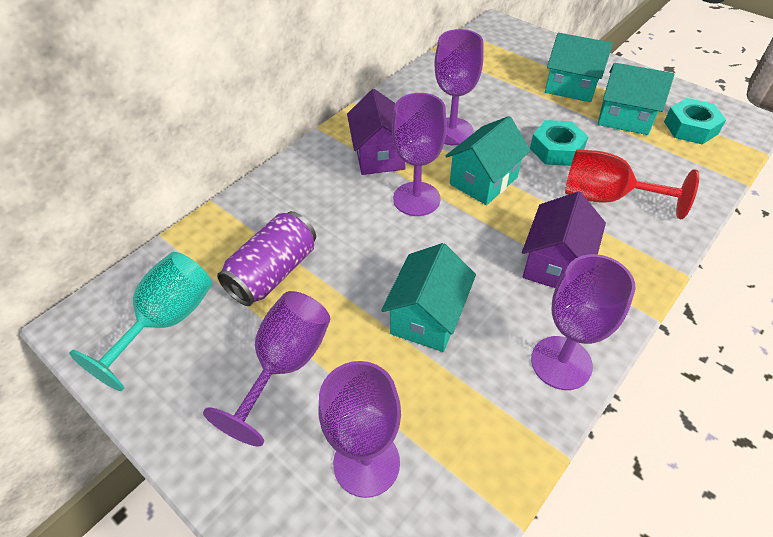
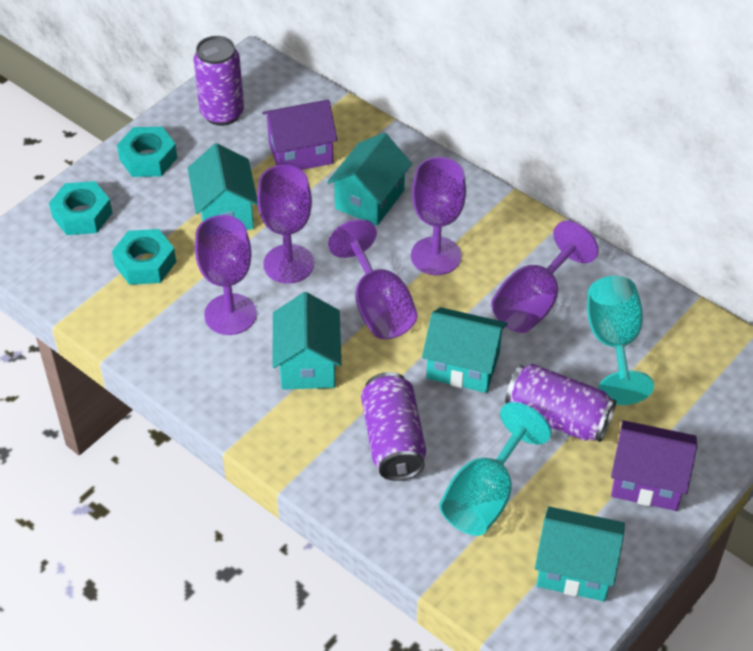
purple can: 1 -> 3
red goblet: 1 -> 0
turquoise goblet: 1 -> 2
turquoise house: 4 -> 5
turquoise nut: 2 -> 3

